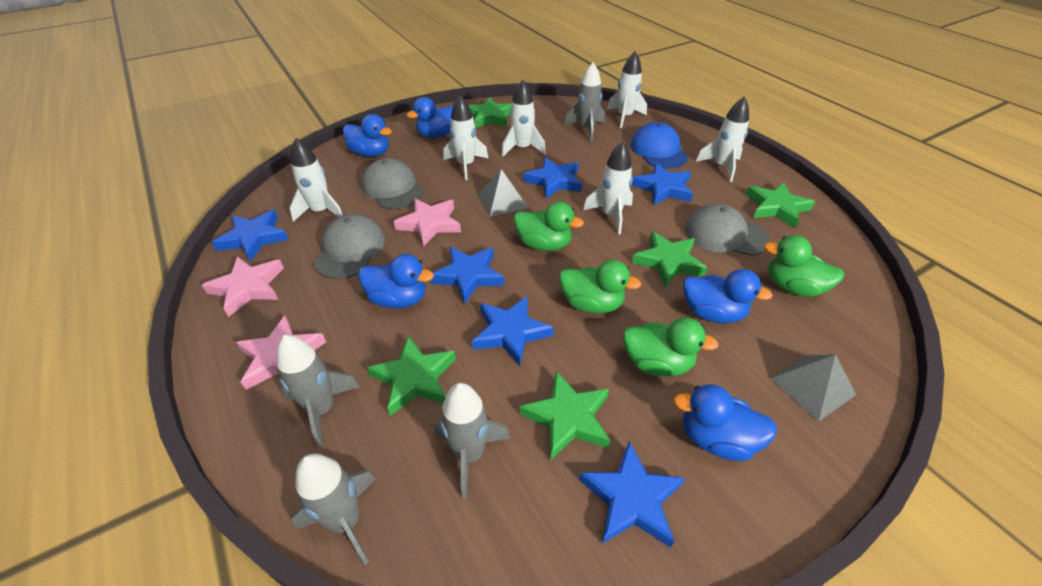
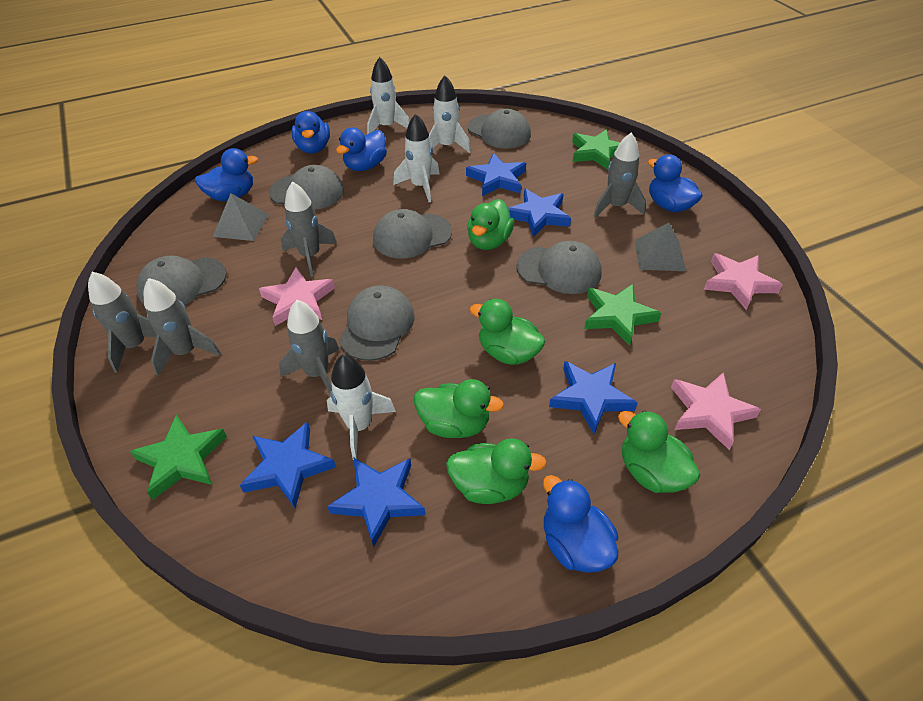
blue cap: 1 -> 0
blue star: 6 -> 5
green duck: 4 -> 5
green star: 5 -> 3
grey cap: 3 -> 6
grey rocket: 4 -> 5
white rocket: 6 -> 4

